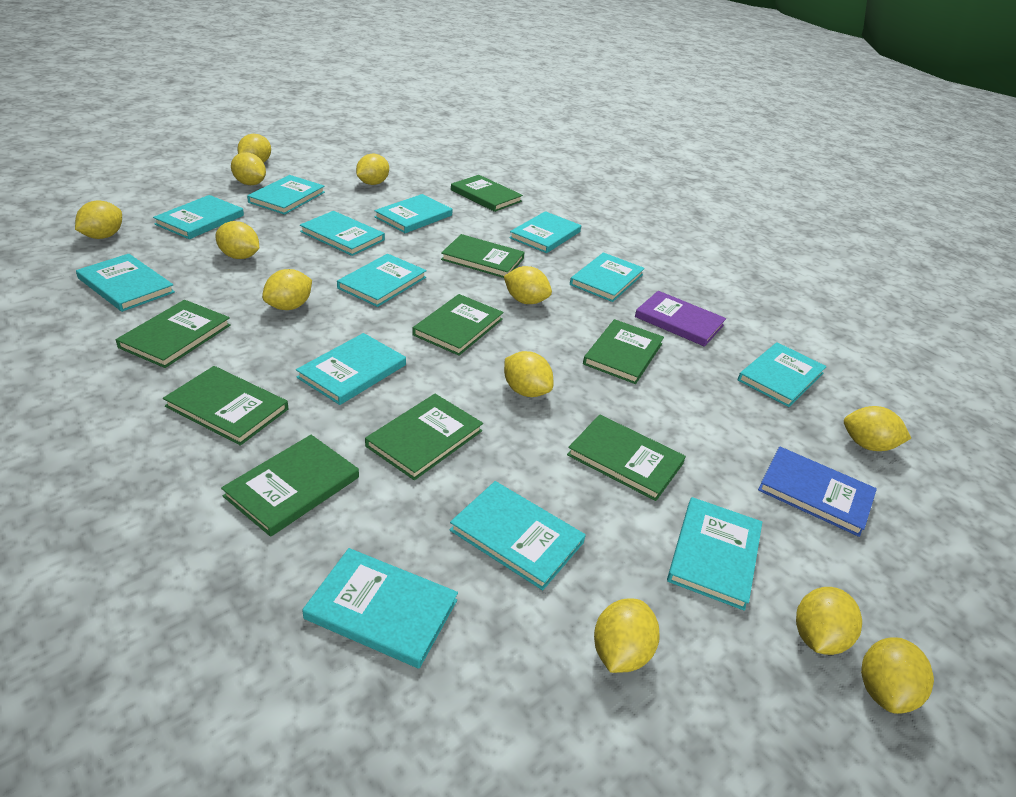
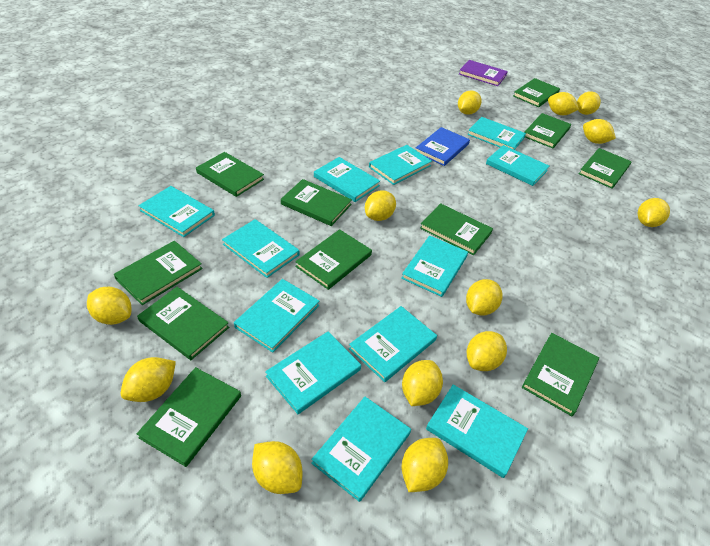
green book: 9 -> 11
turquoise book: 13 -> 12
yellow lemon: 12 -> 13

